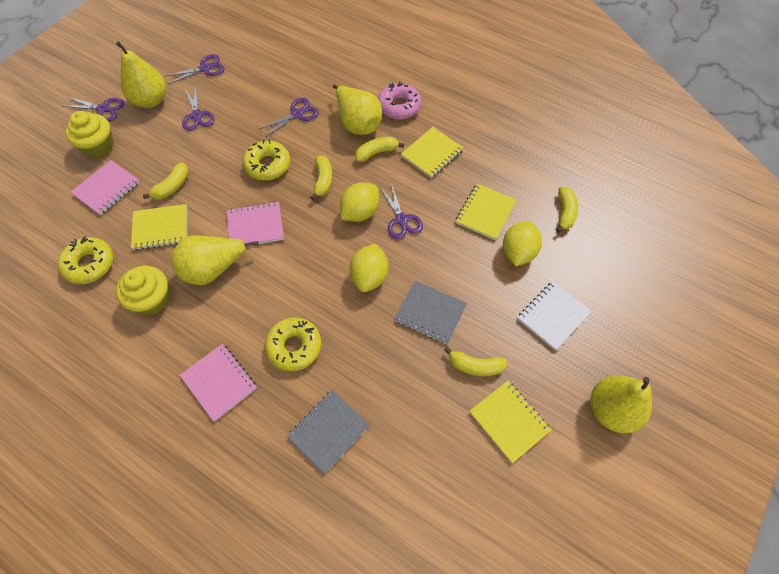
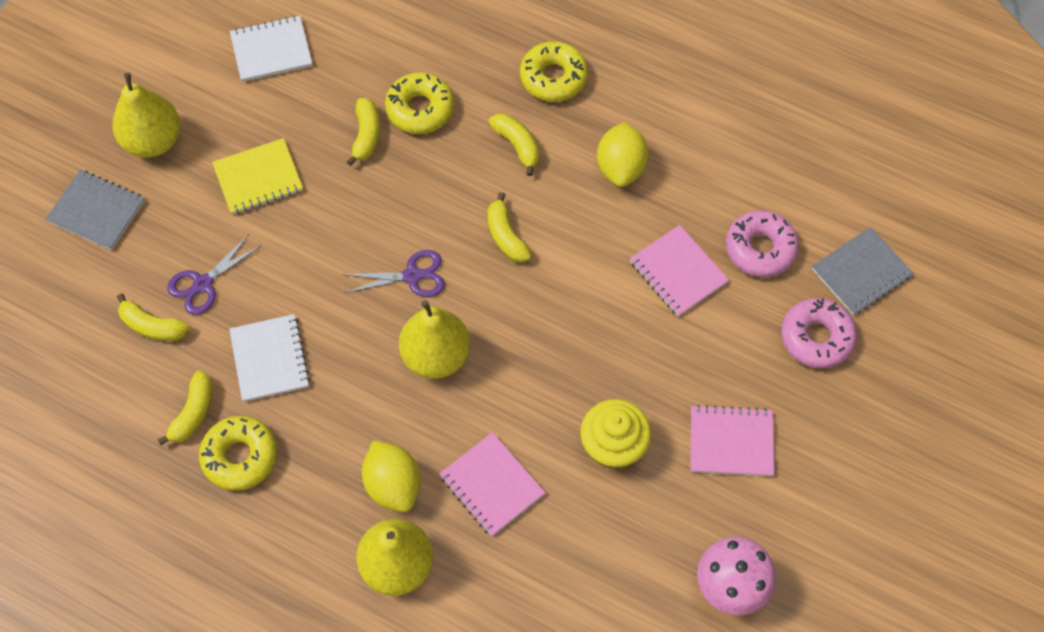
pink donut: 1 -> 2
pink mushroom: 0 -> 1
purple scissors: 5 -> 2
white notebook: 1 -> 2
yellow cupcake: 2 -> 1
yellow lemon: 3 -> 2
yellow notebook: 4 -> 1
yellow pear: 4 -> 3

